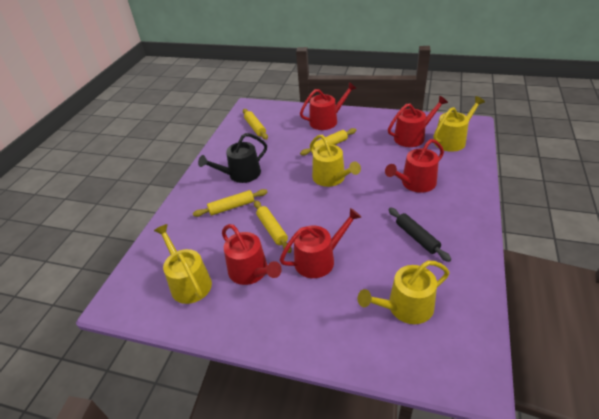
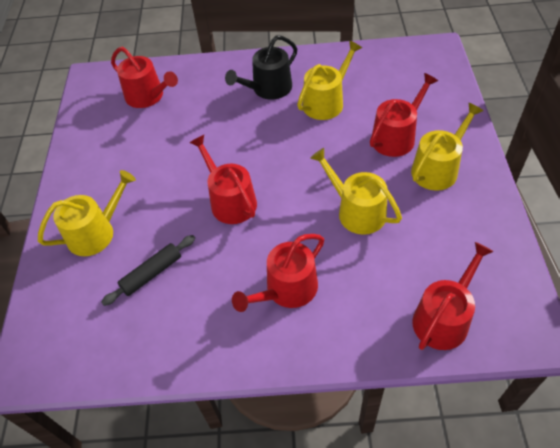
yellow rolling pin: 4 -> 0

